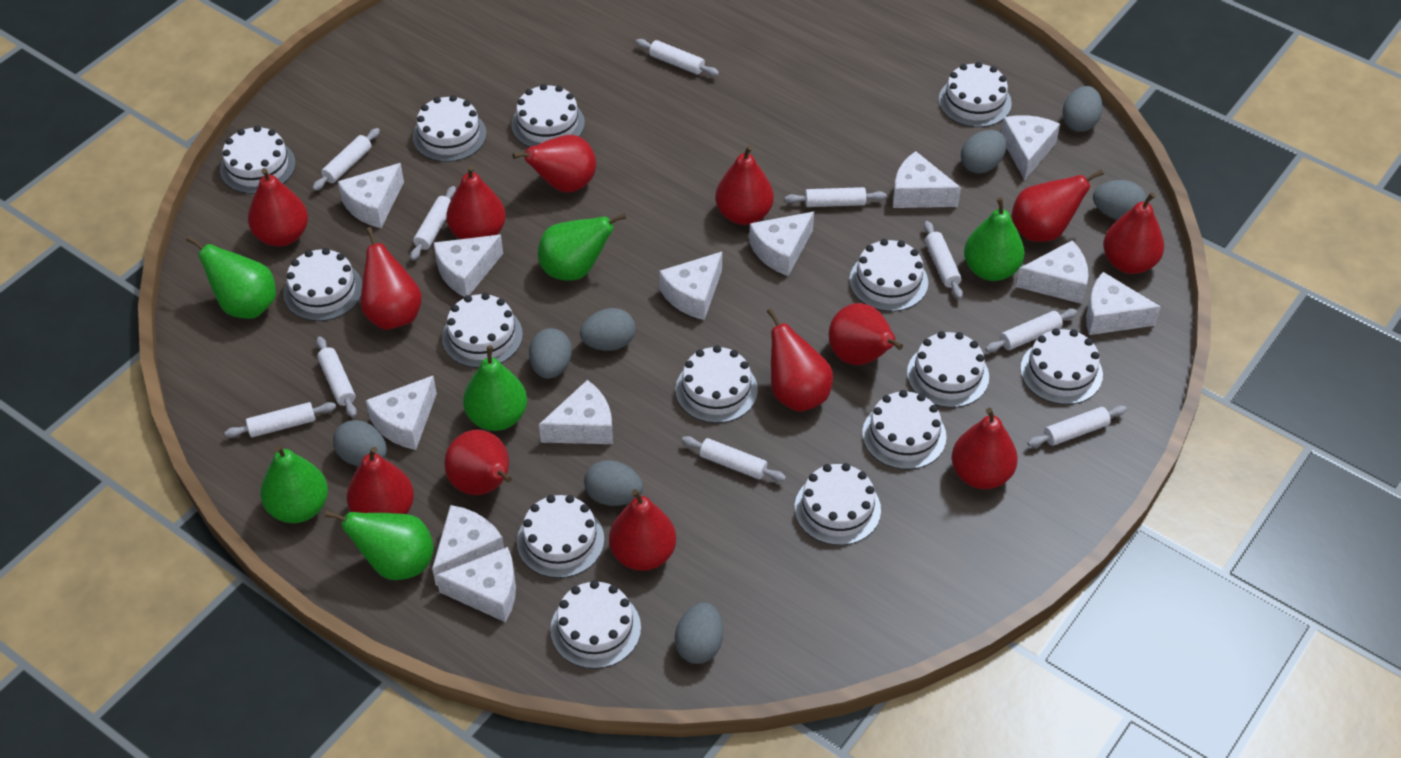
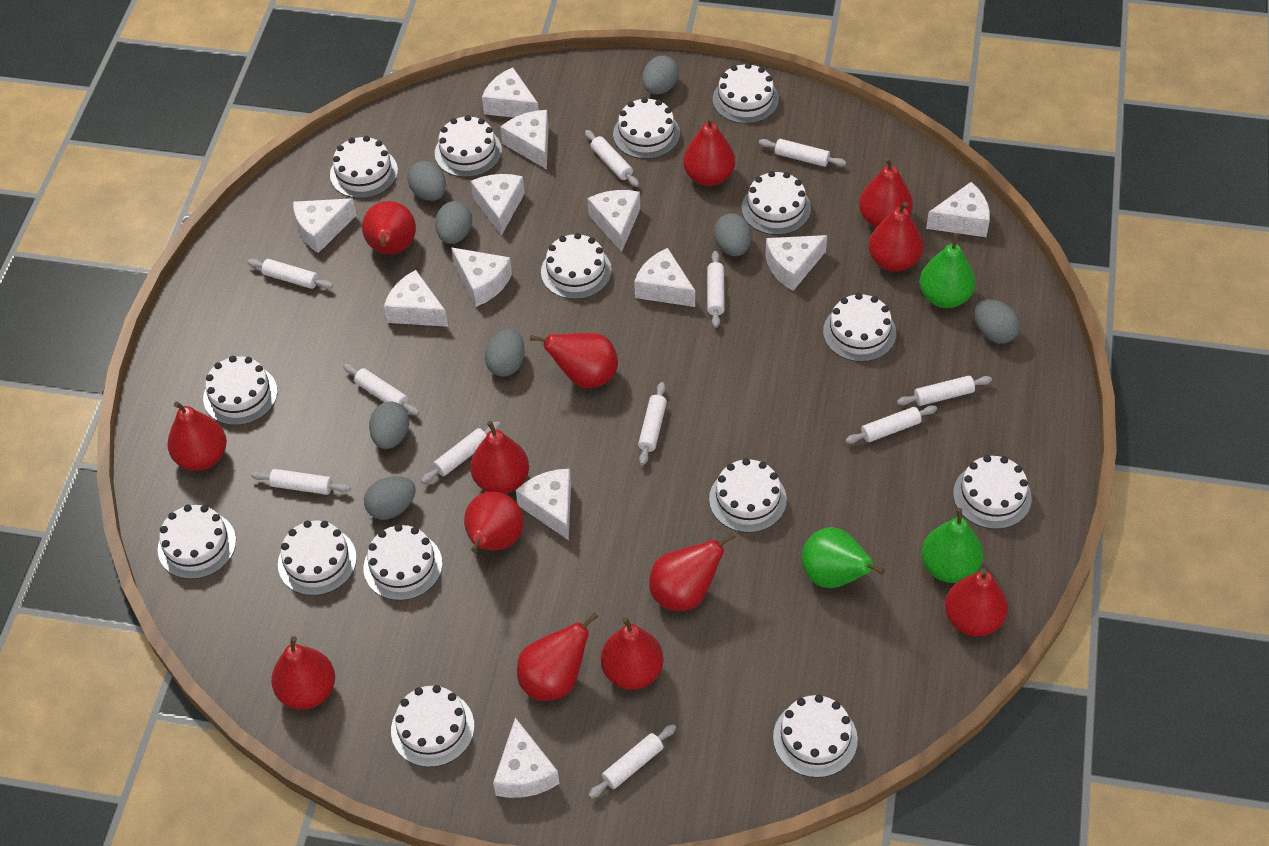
green pear: 6 -> 3
white cake: 14 -> 15
white rolling pin: 10 -> 11

